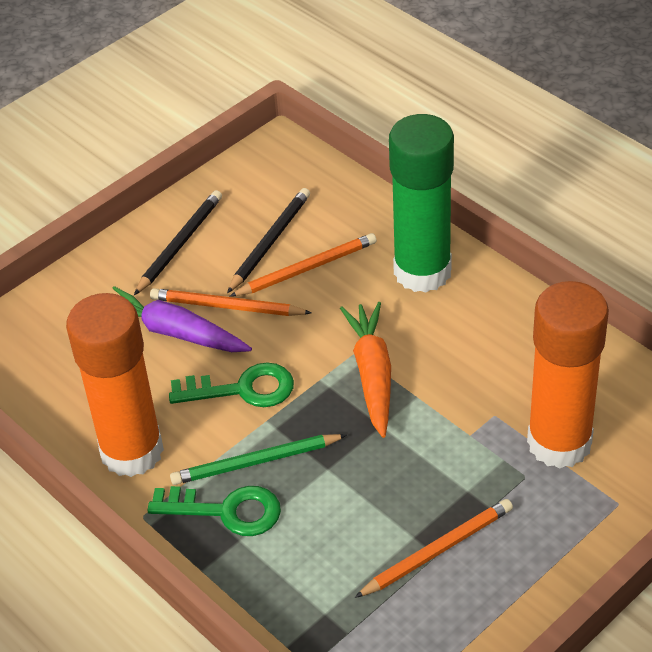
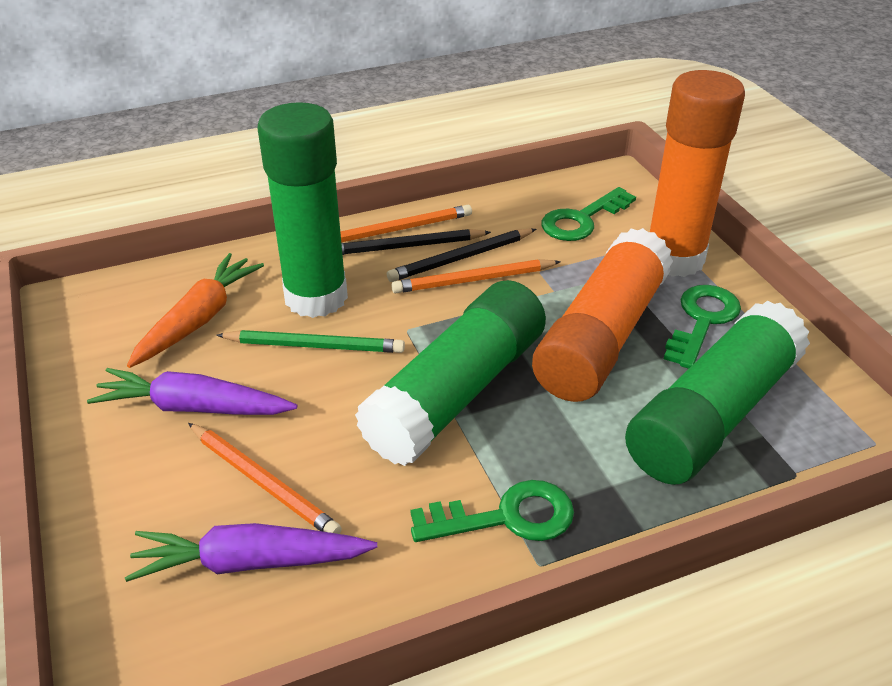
green glue stick: 1 -> 3
green key: 2 -> 3
purple carrot: 1 -> 2

